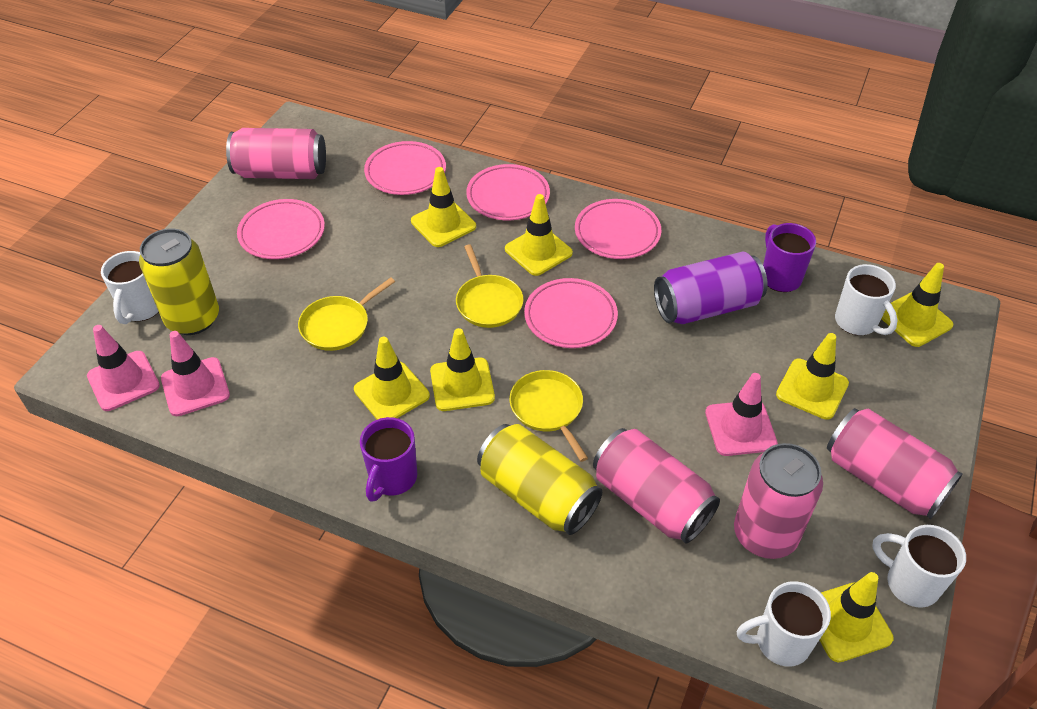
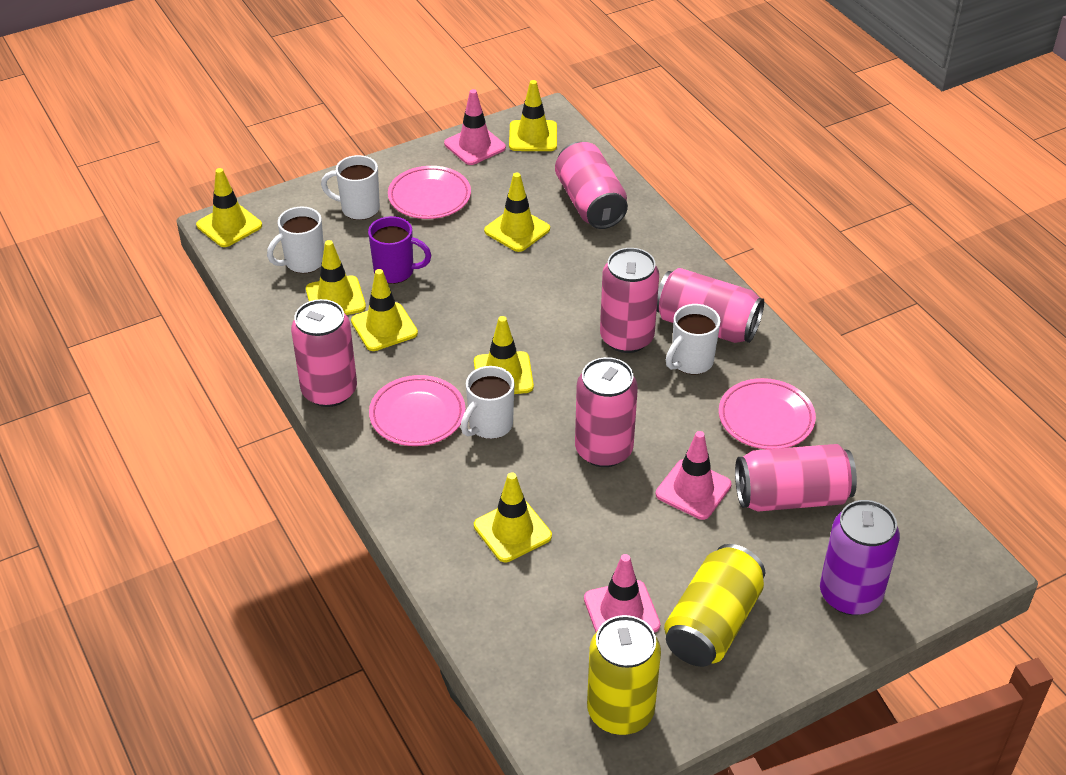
pink can: 4 -> 6
pink plate: 5 -> 3
purple mug: 2 -> 1
yellow pan: 3 -> 0

